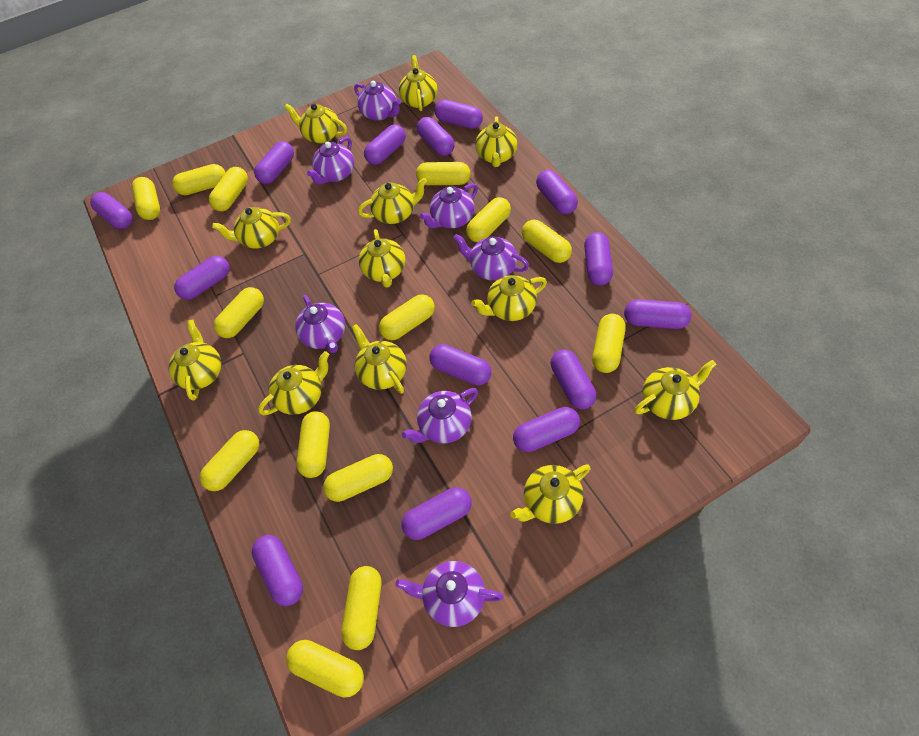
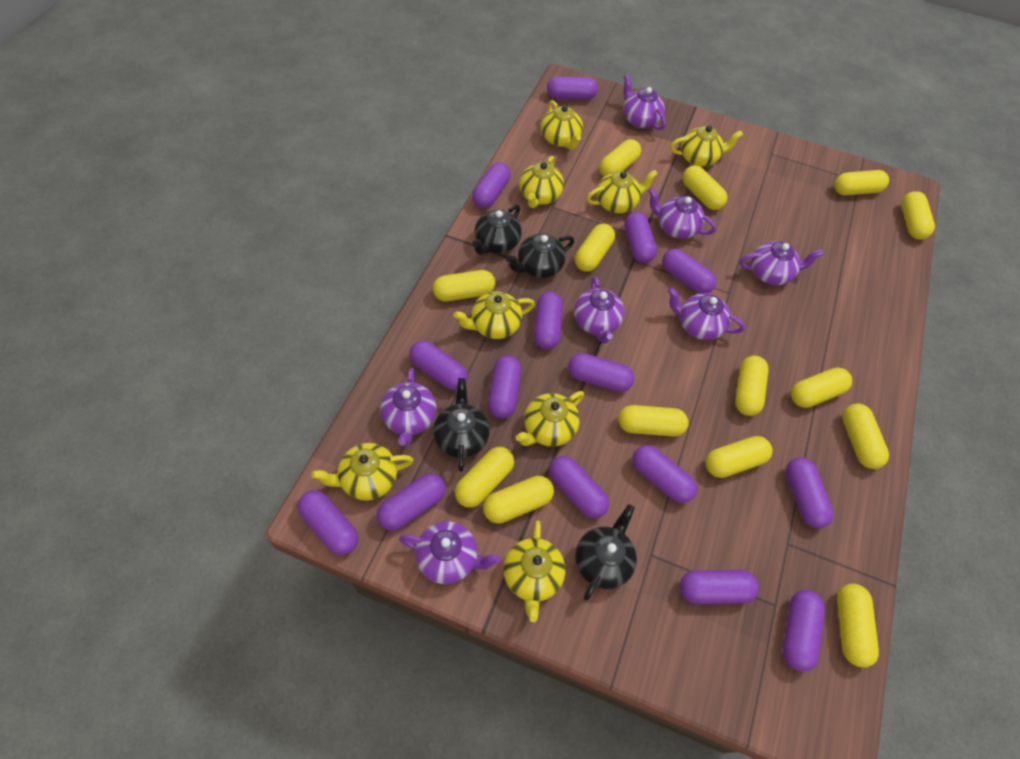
black teapot: 0 -> 4
purple capsule: 14 -> 15
yellow teapot: 12 -> 8

